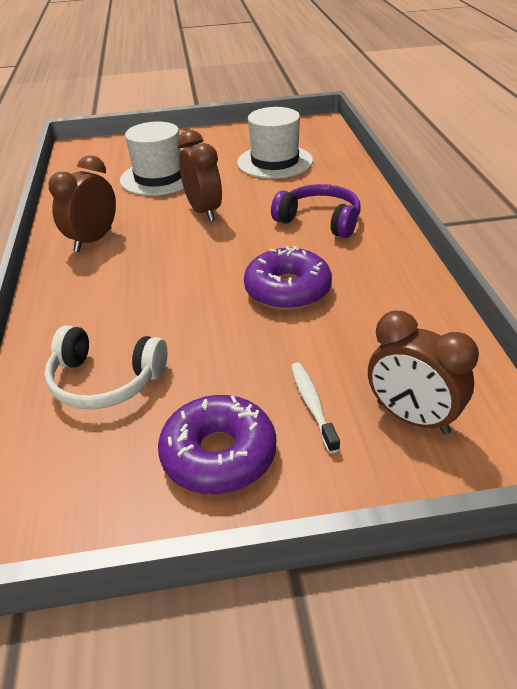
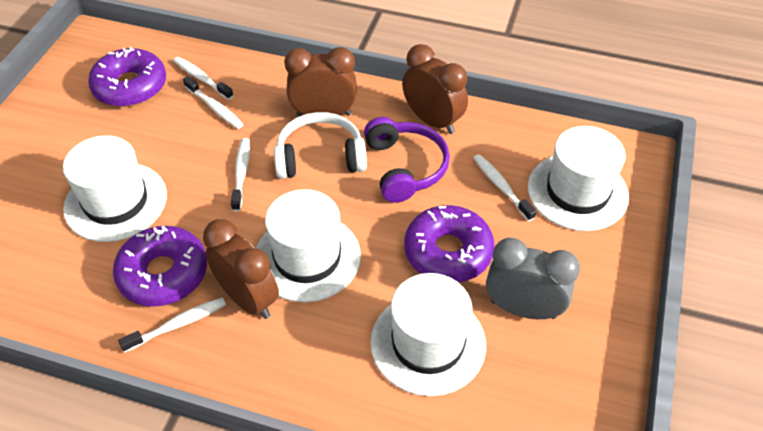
grey clock: 0 -> 1
purple donut: 2 -> 3
white hat: 2 -> 4
white toothbrush: 1 -> 5

